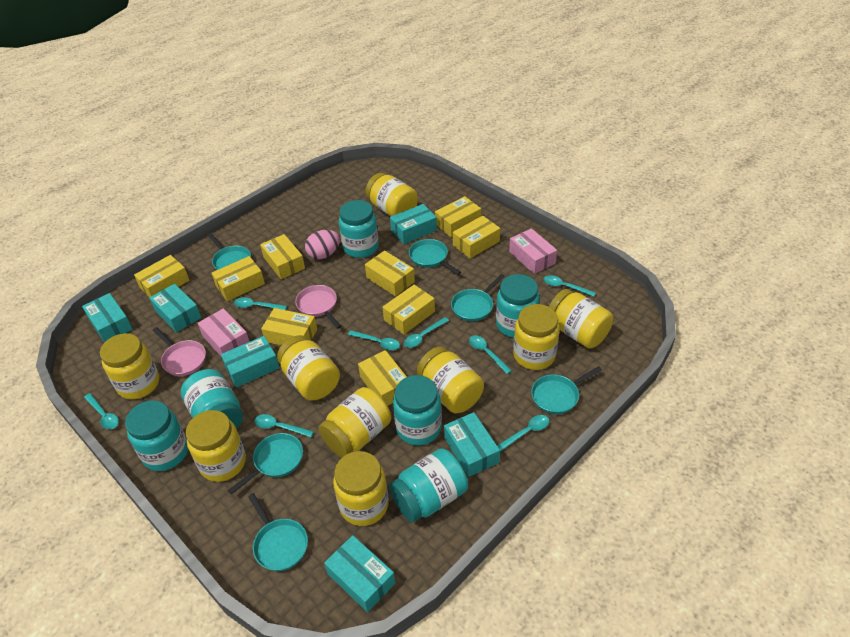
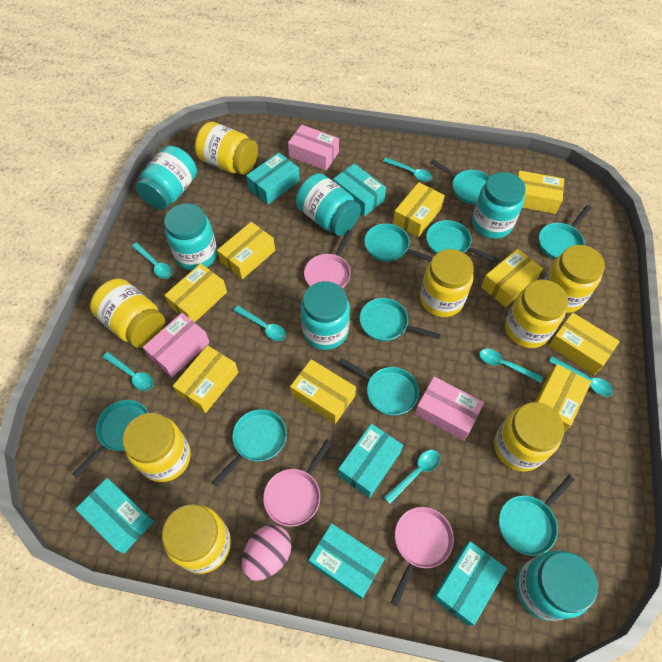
pink box: 2 -> 3
pink pan: 2 -> 3
turquoise pan: 6 -> 9
turquoise spoon: 8 -> 7
yellow jar: 9 -> 8

